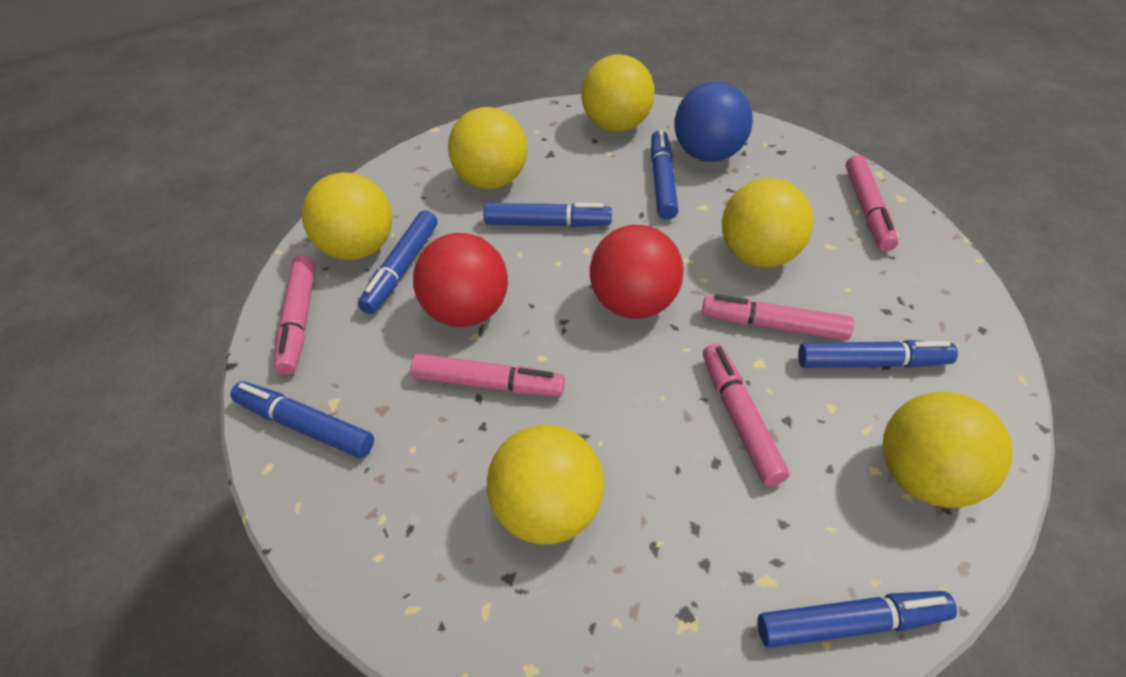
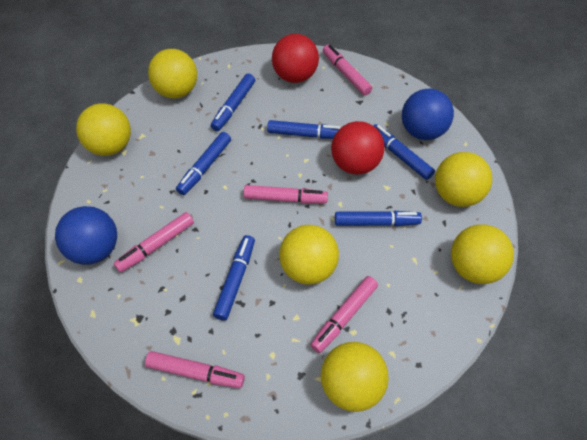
blue ball: 1 -> 2

